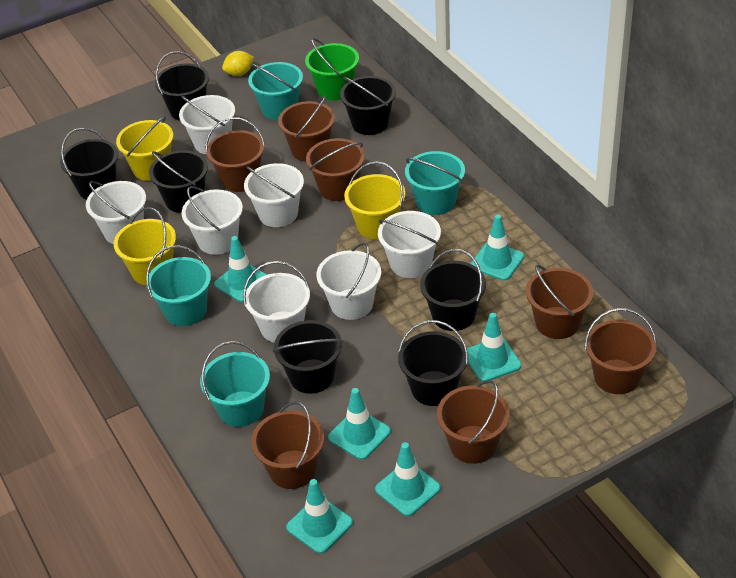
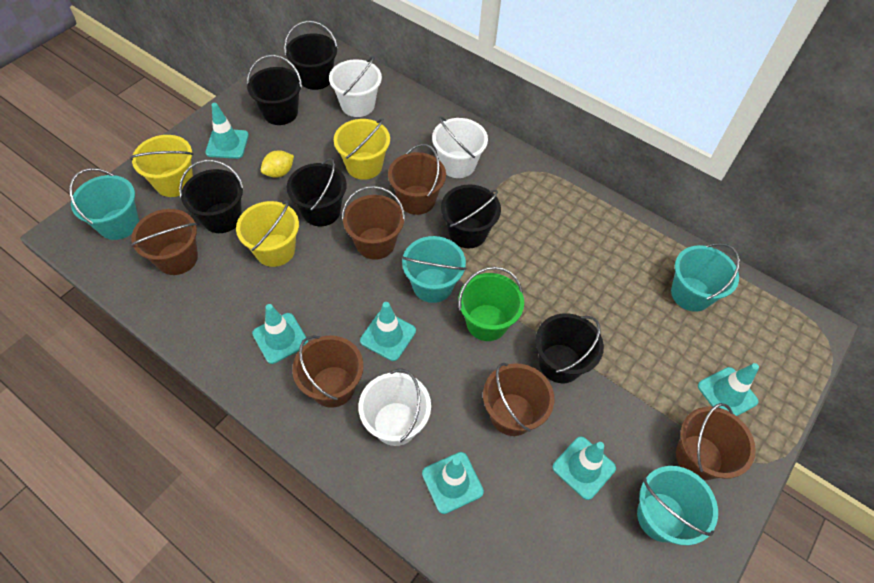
black bucket: 7 -> 6
brown bucket: 7 -> 6
white bucket: 7 -> 3

